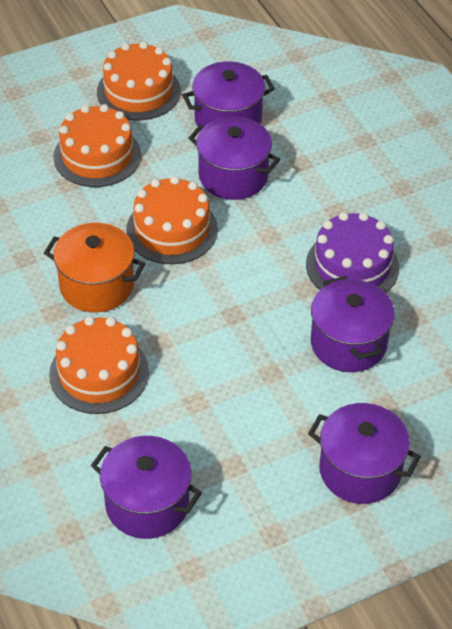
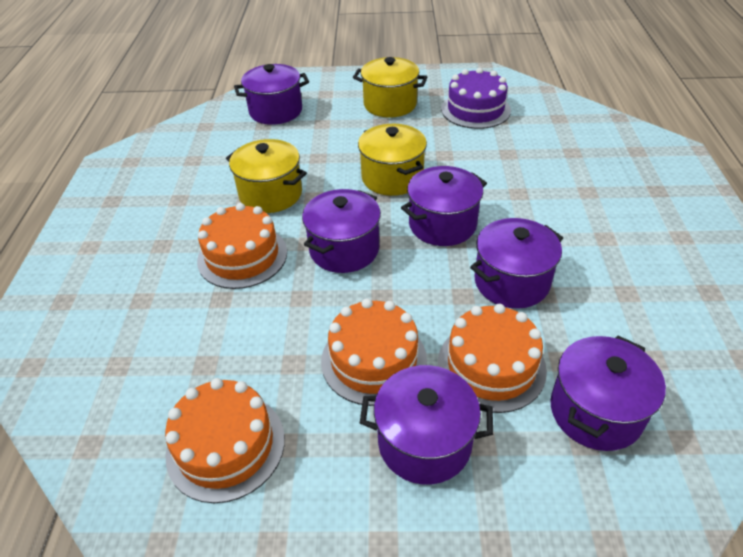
orange pot: 1 -> 0
purple pot: 5 -> 6
yellow pot: 0 -> 3

